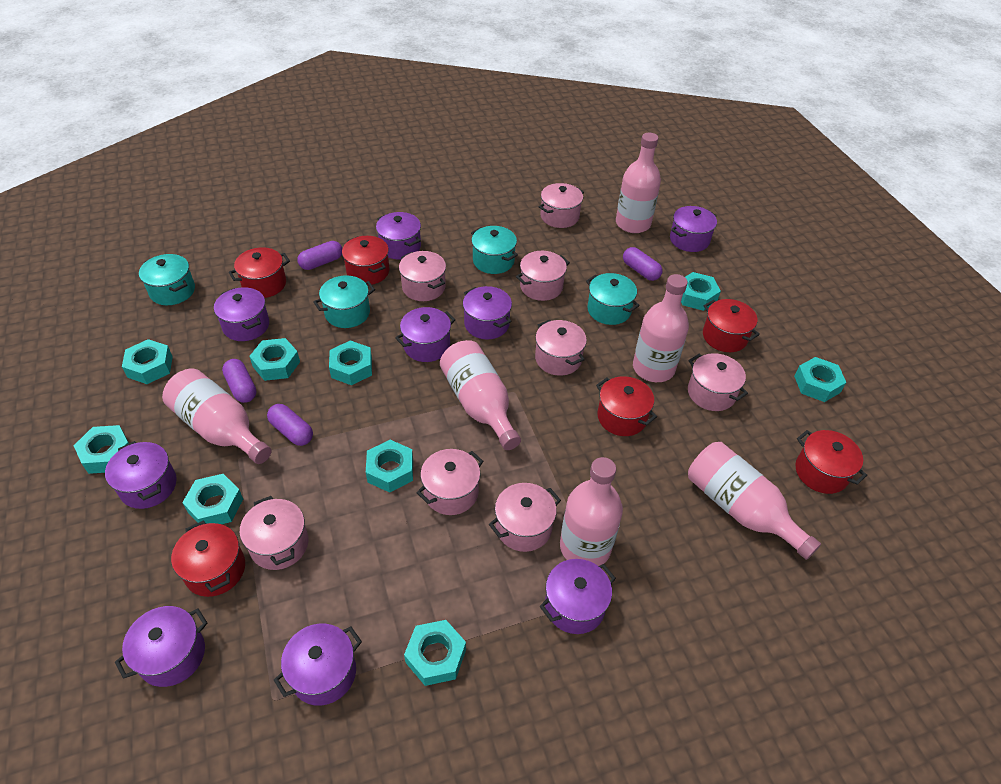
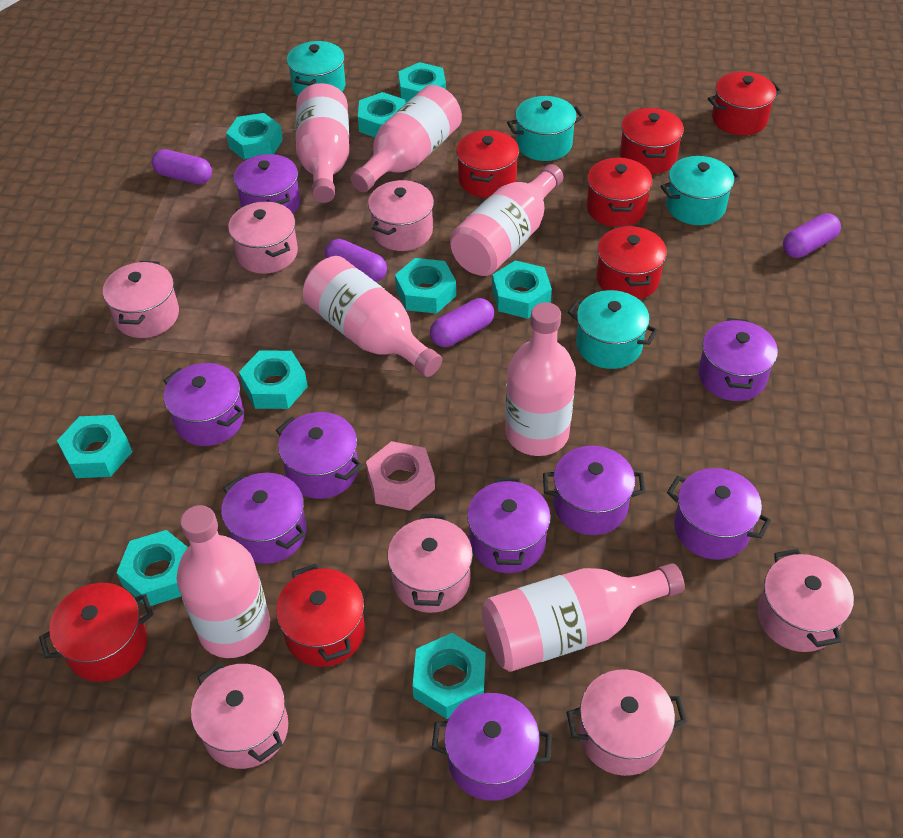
pink bottle: 6 -> 7
pink nut: 0 -> 1
pink pot: 8 -> 7
red pot: 6 -> 7

